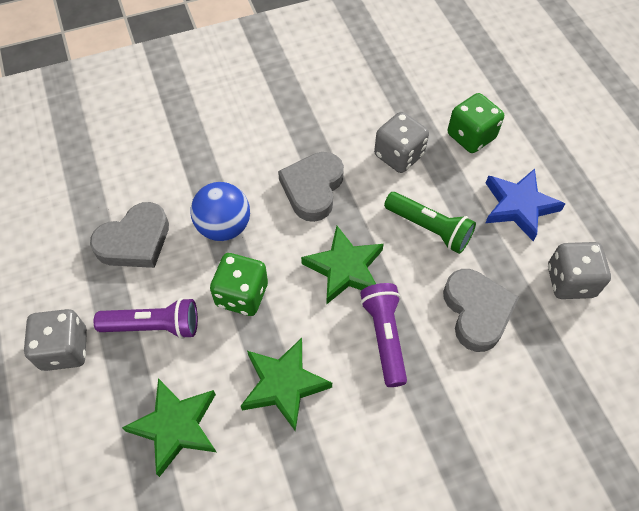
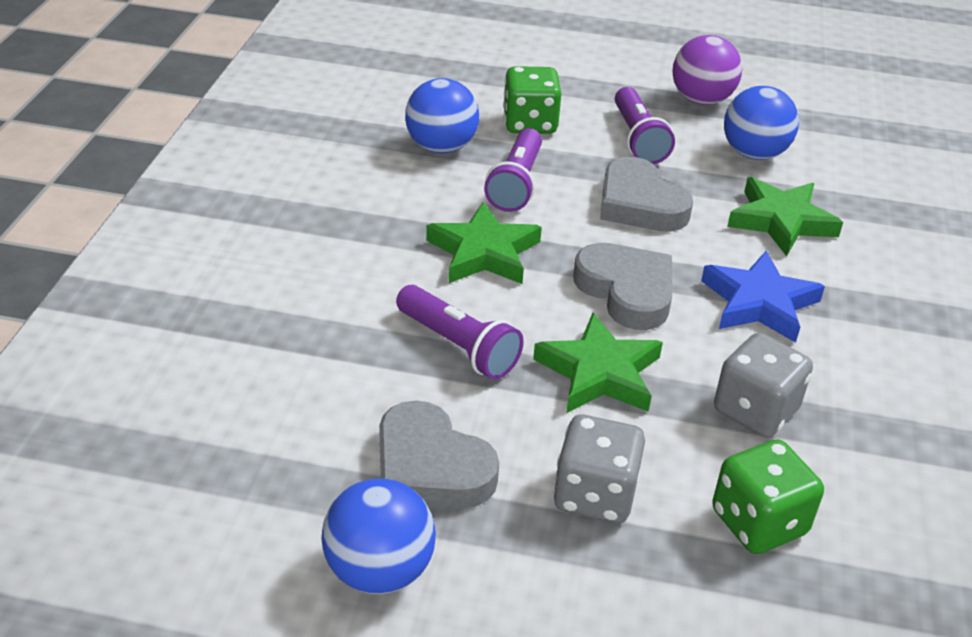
blue ball: 1 -> 3
green flashlight: 1 -> 0
grey dice: 3 -> 2
purple ball: 0 -> 1
purple flashlight: 2 -> 3

